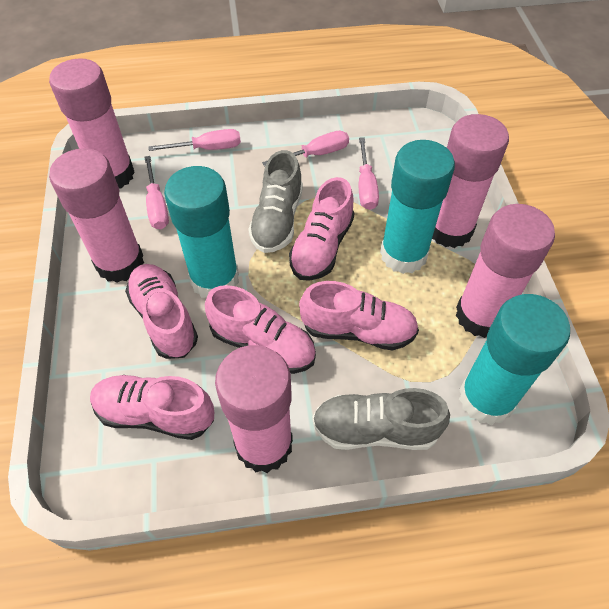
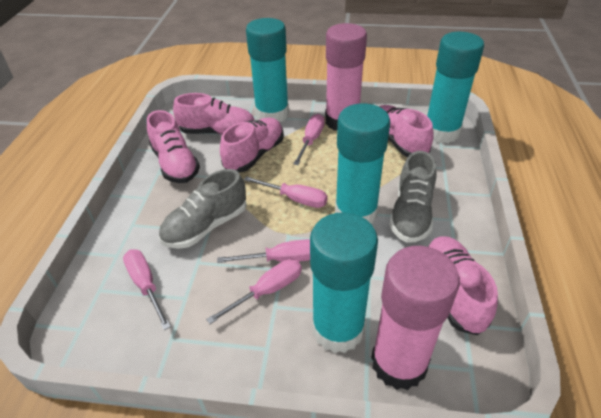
pink glue stick: 5 -> 2
pink screwdriver: 4 -> 5
turquoise glue stick: 3 -> 4

